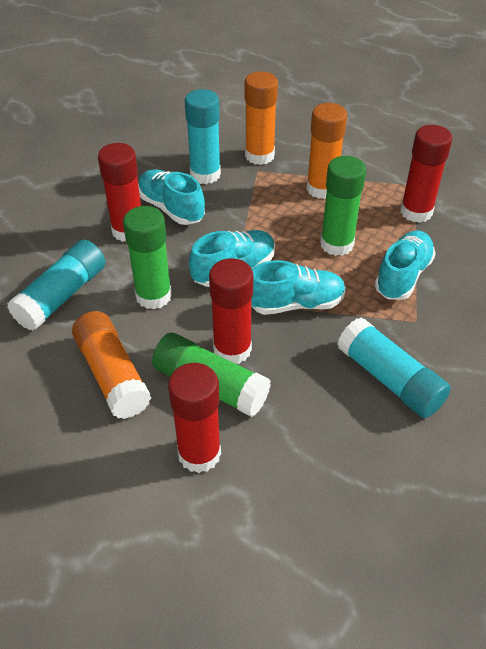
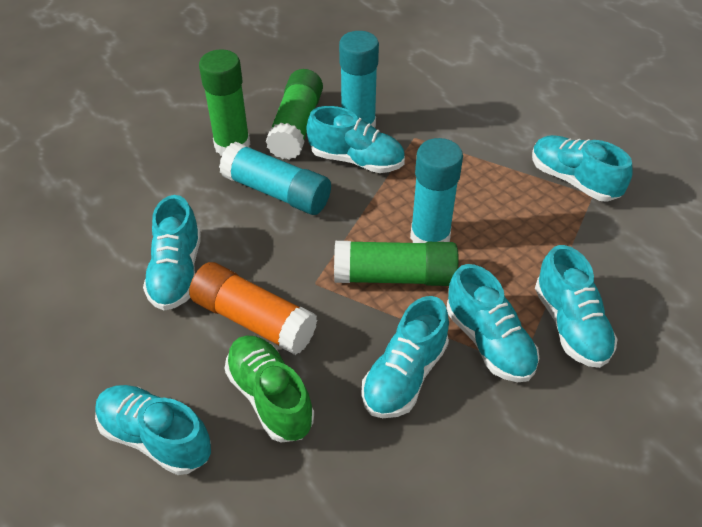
green shoe: 0 -> 1
orange glue stick: 3 -> 1
red glue stick: 4 -> 0
turquoise shoe: 4 -> 7

